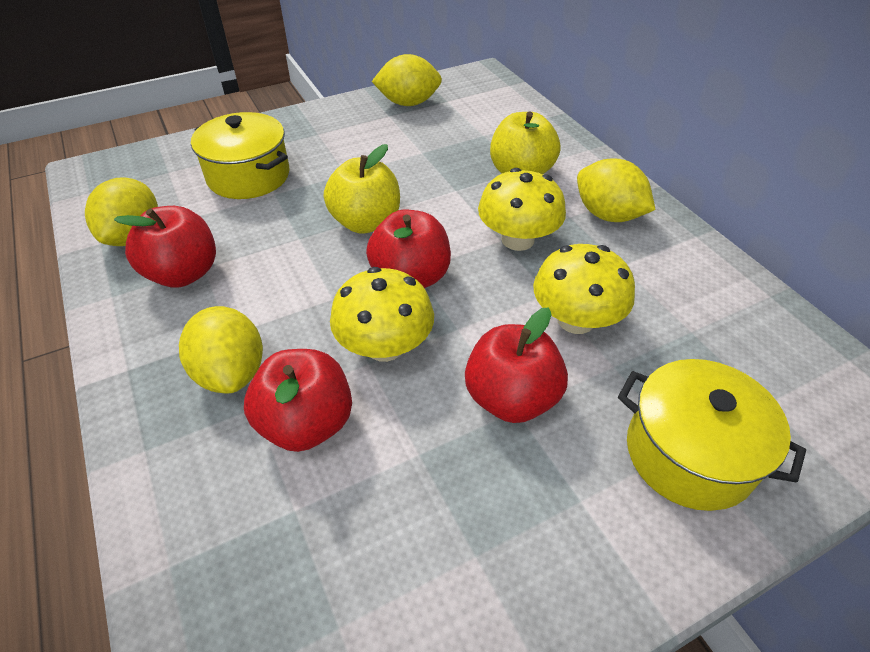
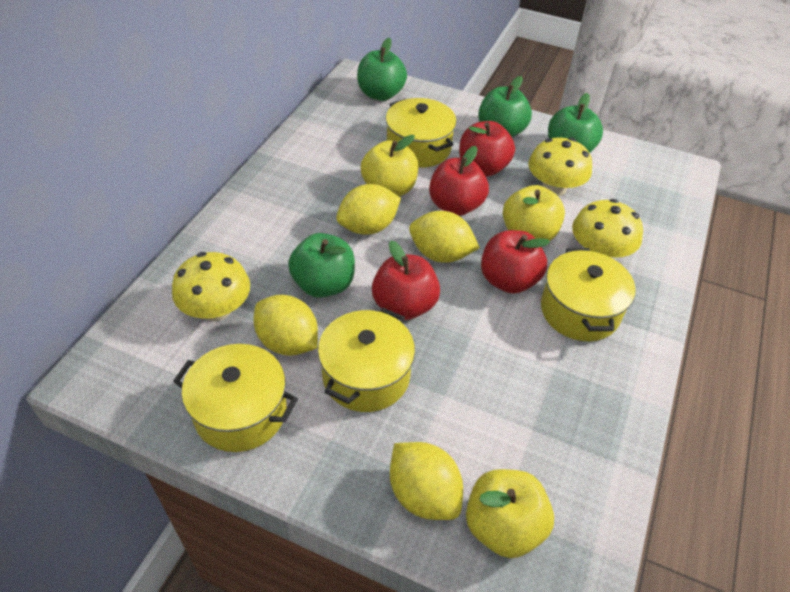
green apple: 0 -> 4
yellow apple: 2 -> 3
yellow pot: 2 -> 4

